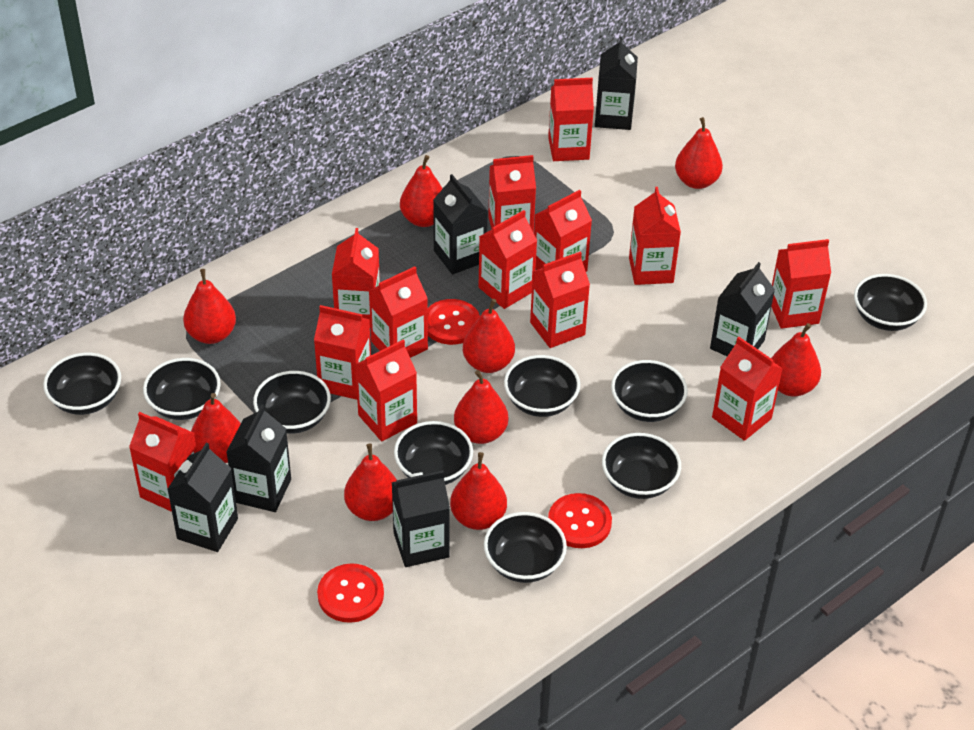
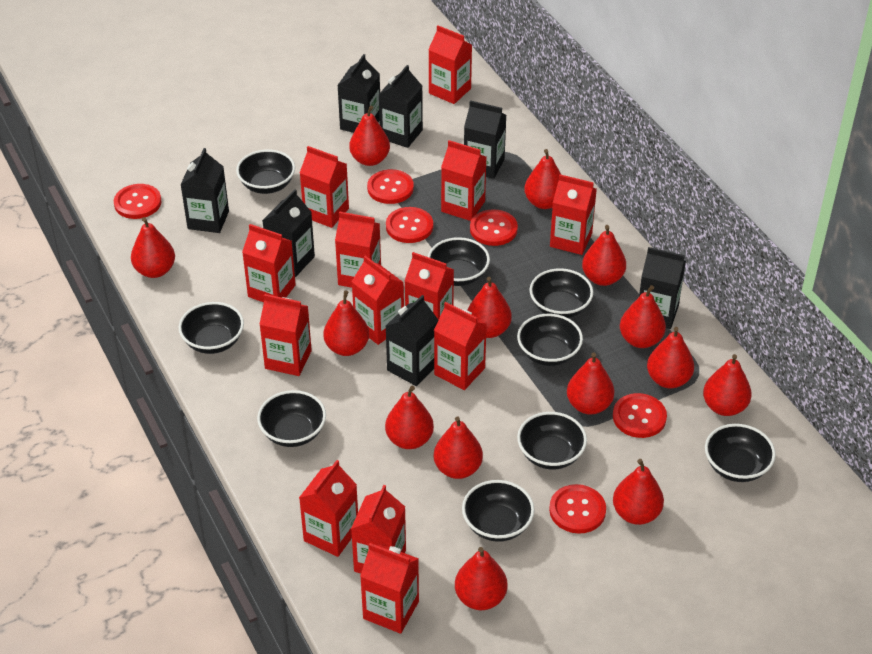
black carton: 6 -> 7
red button: 3 -> 6
red pear: 9 -> 14

